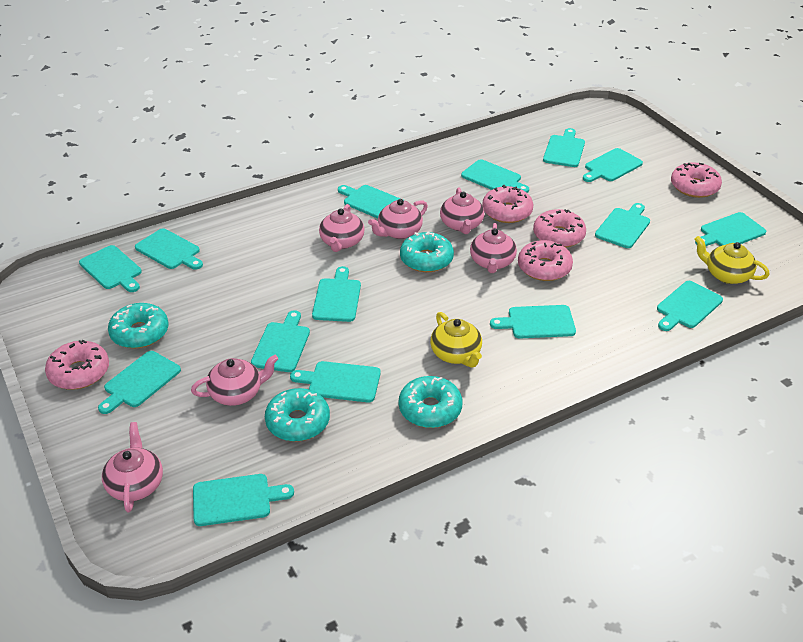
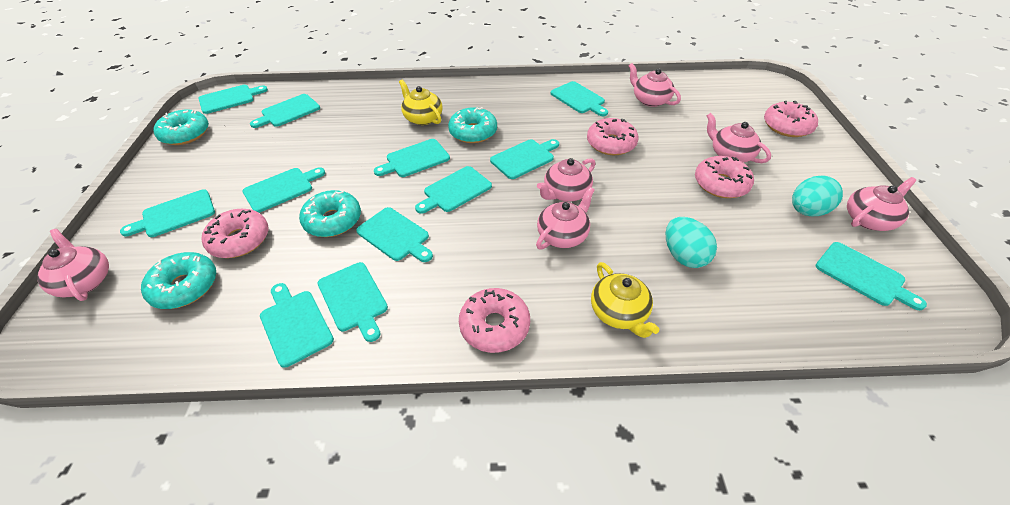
turquoise cutting board: 15 -> 12
turquoise egg: 0 -> 2

